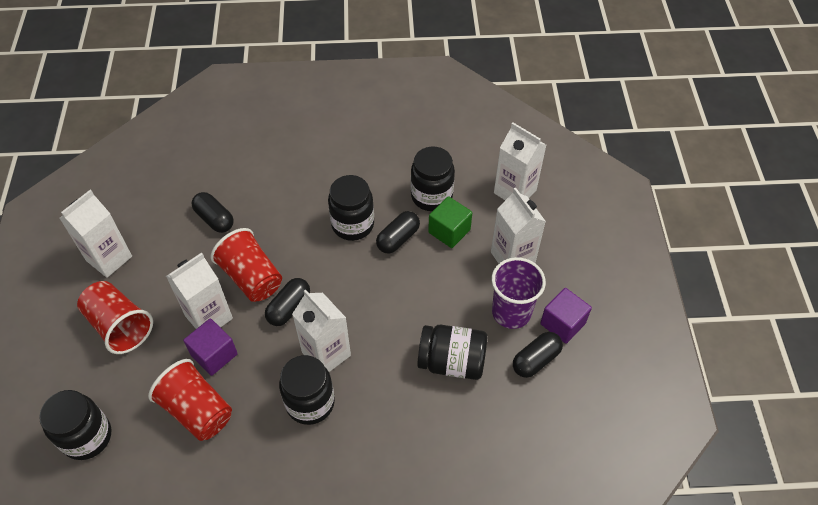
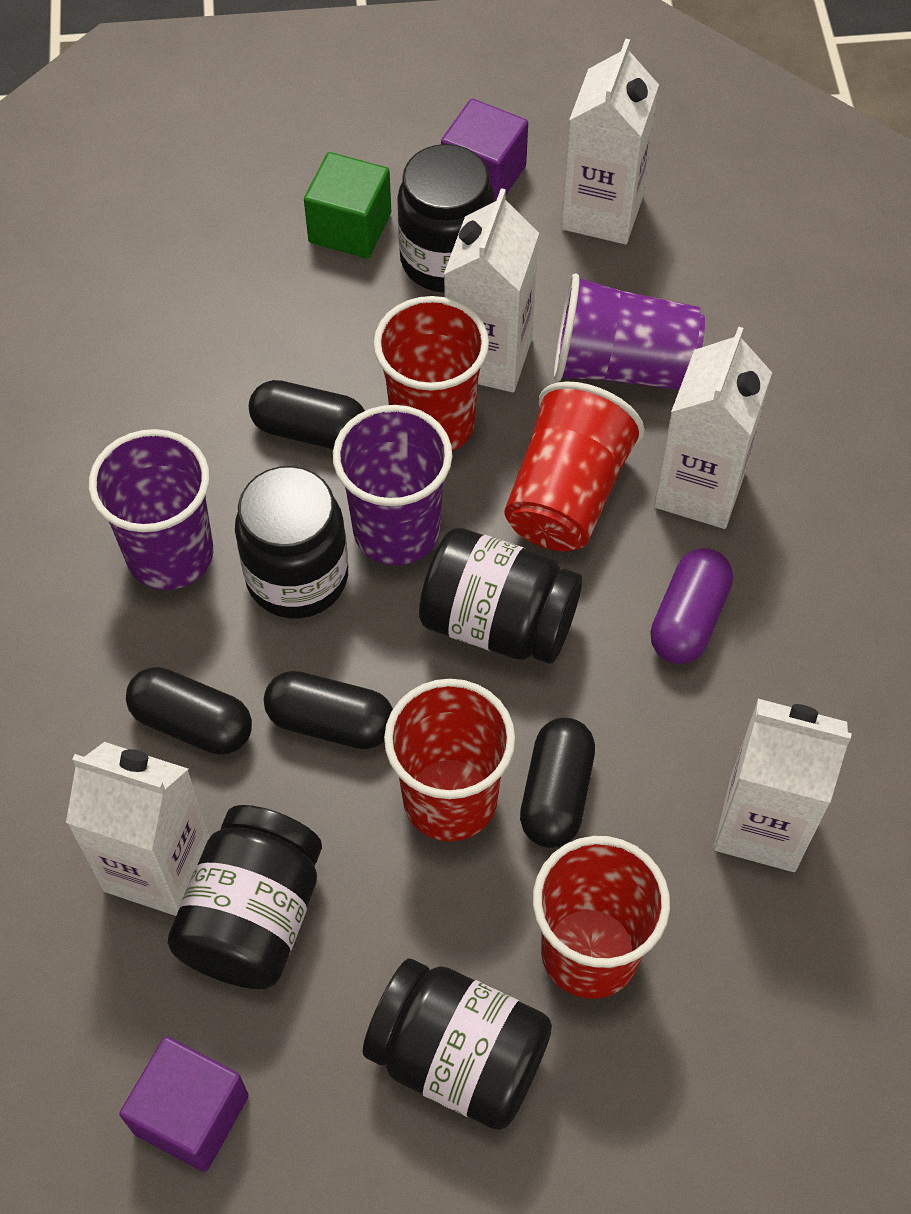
purple capsule: 0 -> 1
purple cup: 1 -> 3
red cup: 3 -> 4

